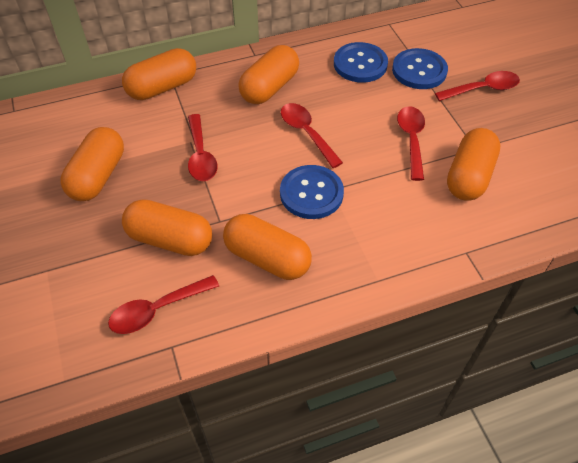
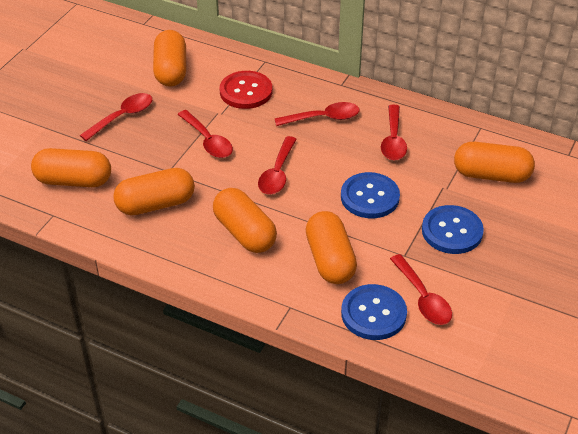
red button: 0 -> 1
red spoon: 5 -> 6

